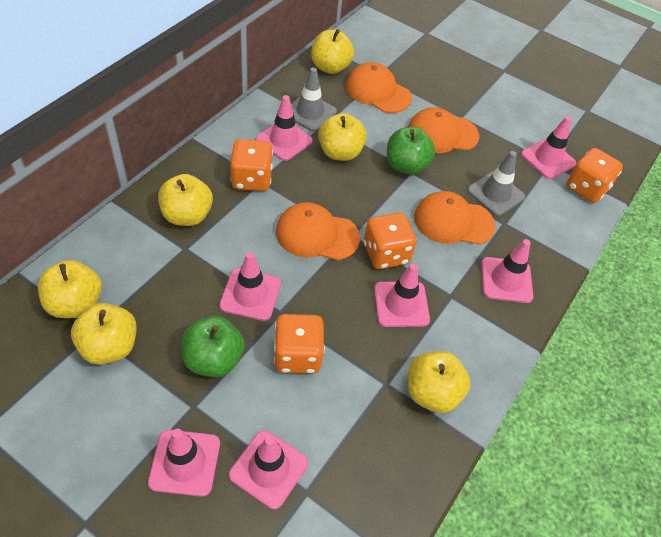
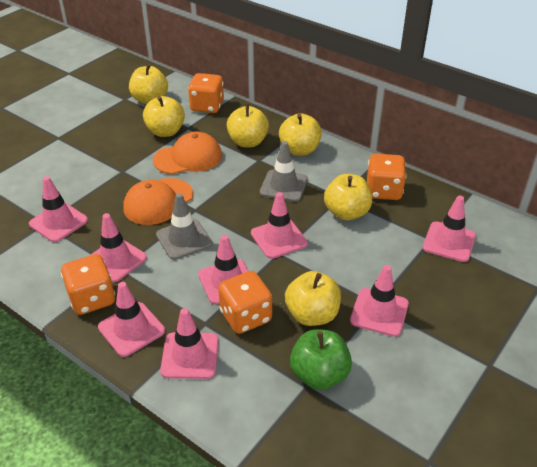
green apple: 2 -> 1
orange cap: 4 -> 2
pink traffic cone: 7 -> 8

